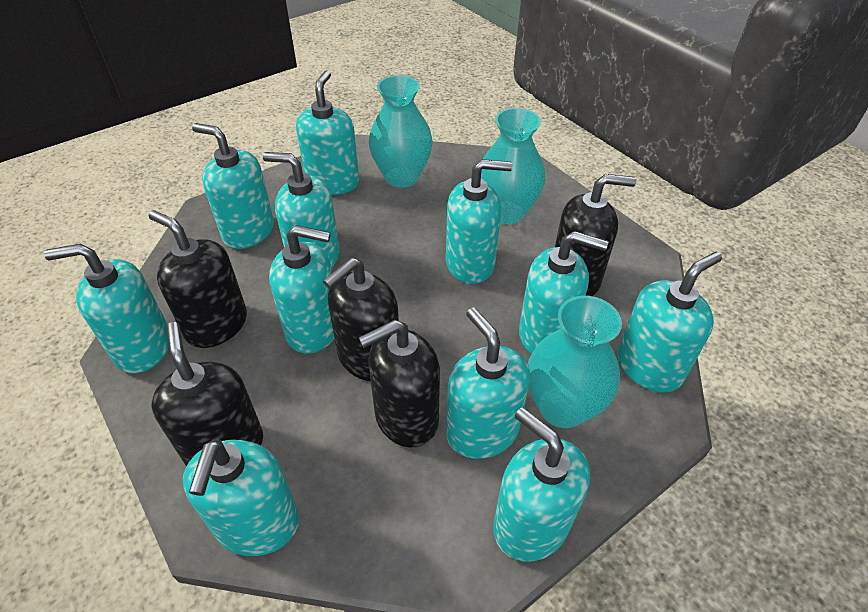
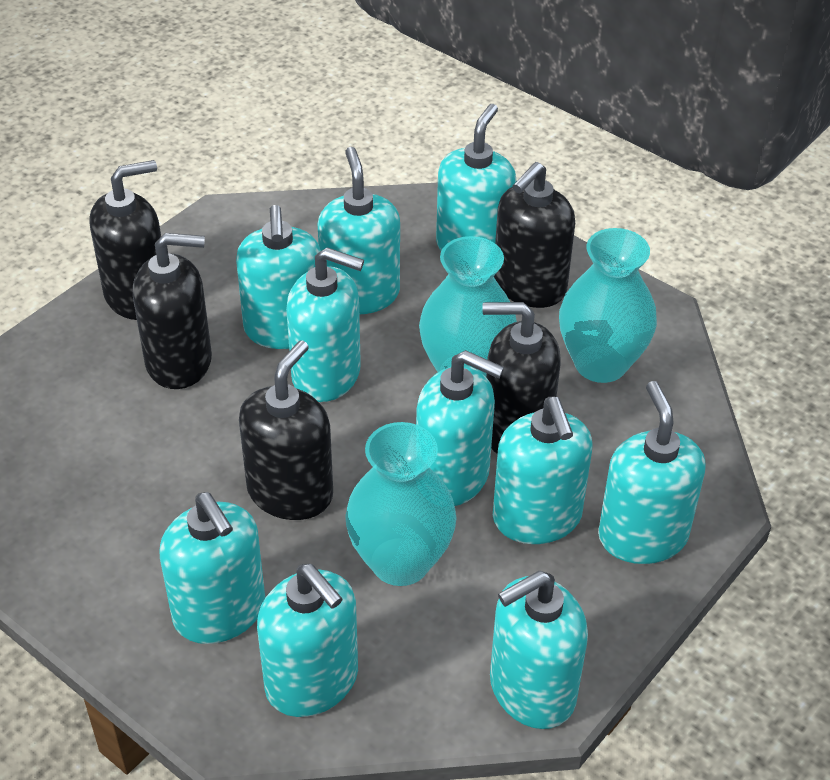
turquoise soap dispenser: 11 -> 10

